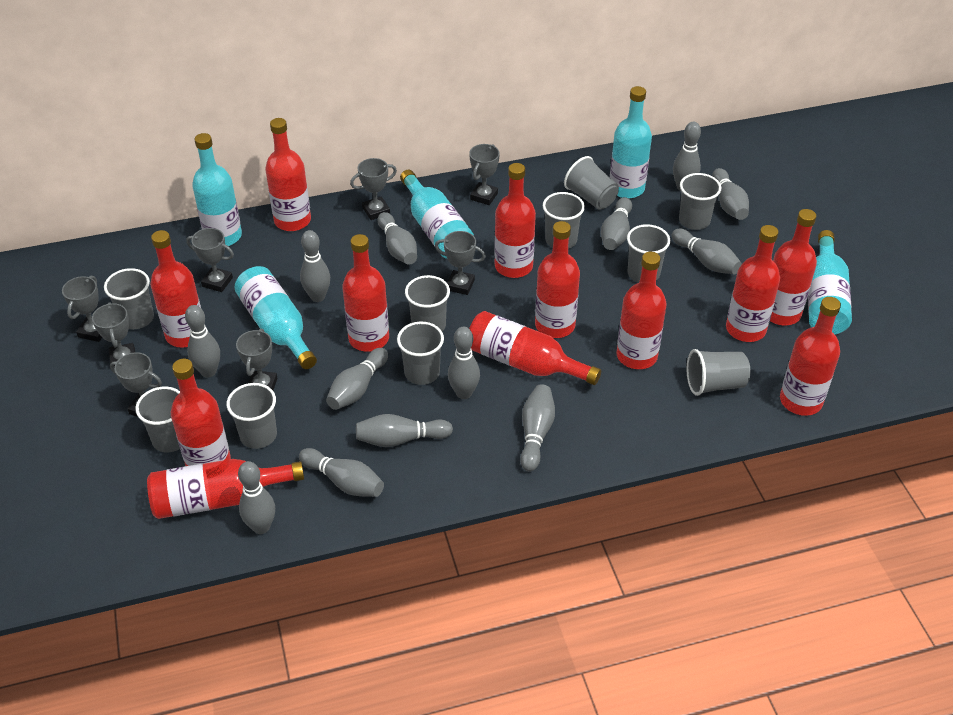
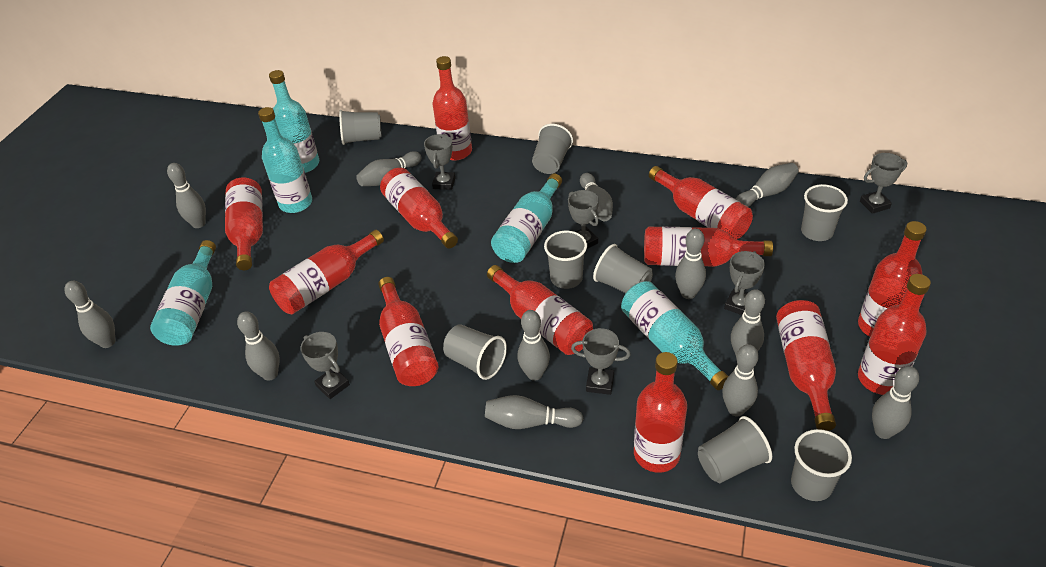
grey bowling pin: 13 -> 12
grey cup: 10 -> 8
grey trophy: 8 -> 6

